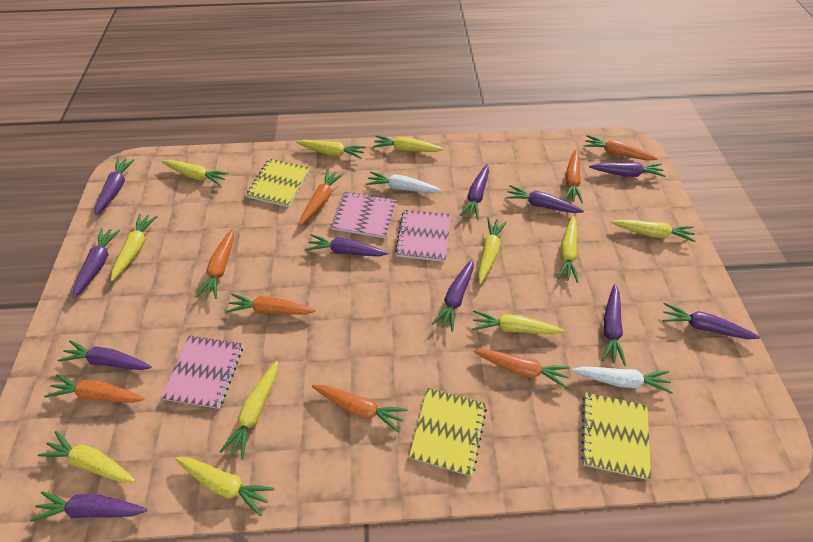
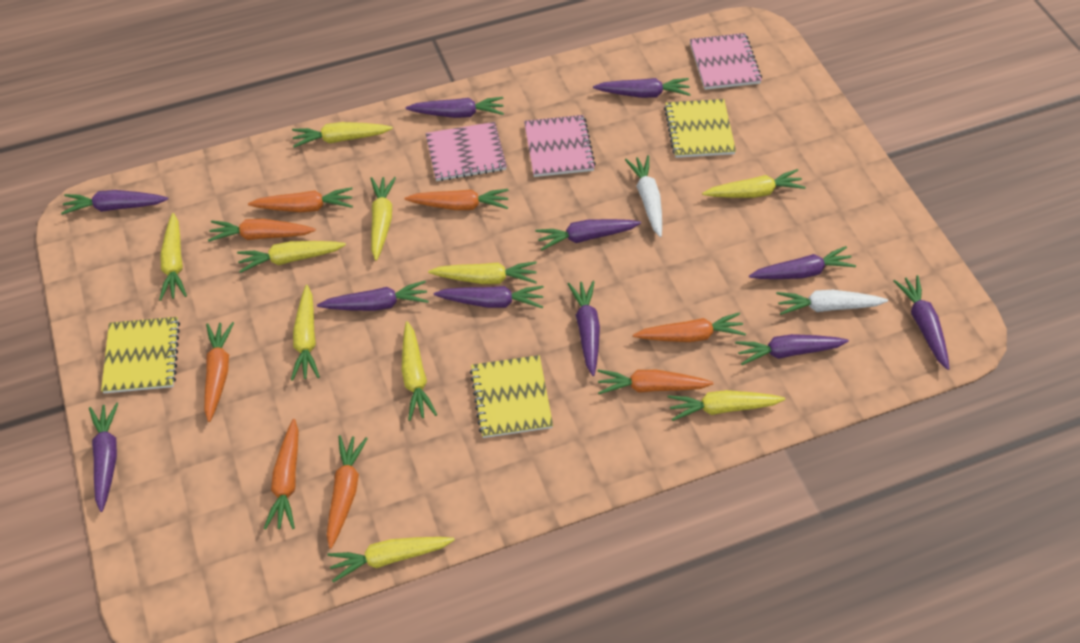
yellow carrot: 11 -> 10

